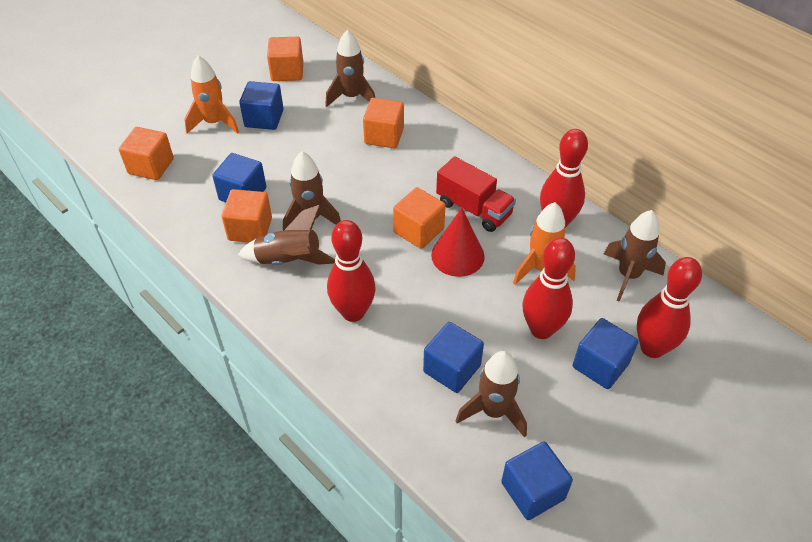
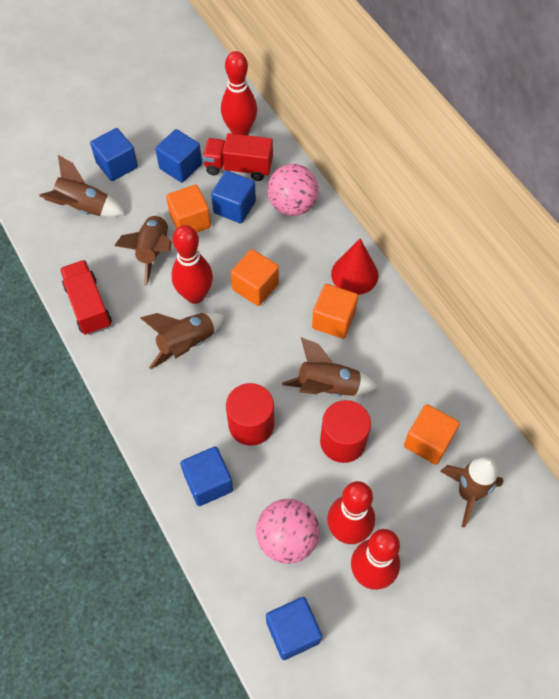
orange cube: 5 -> 4
orange rocket: 2 -> 0
pink ball: 0 -> 2
red cylinder: 0 -> 2
red truck: 1 -> 2

